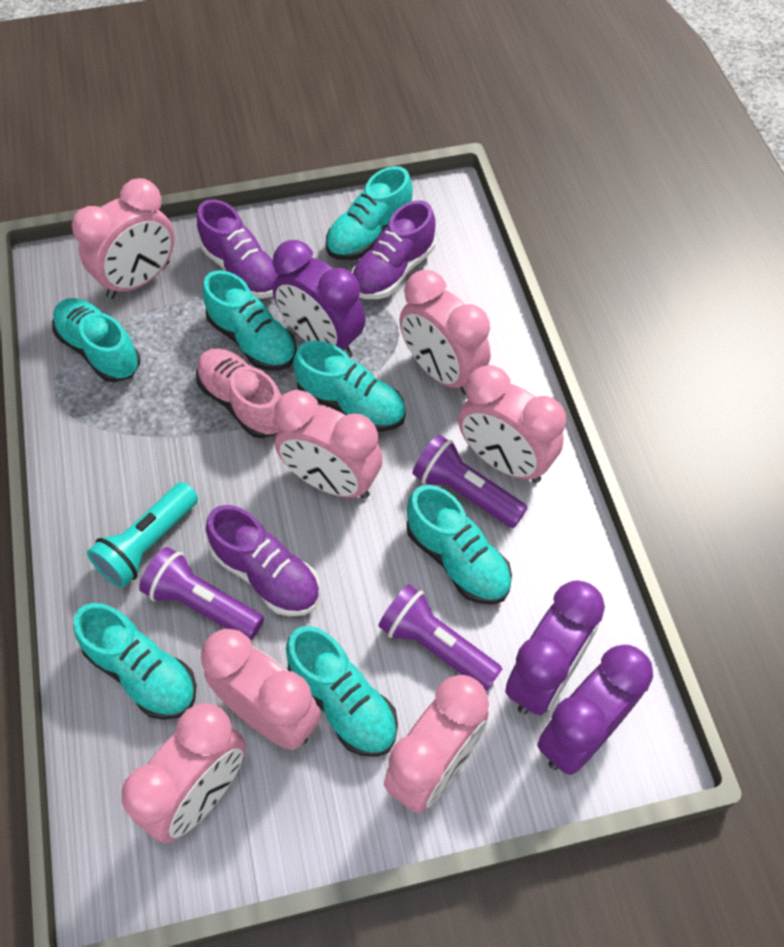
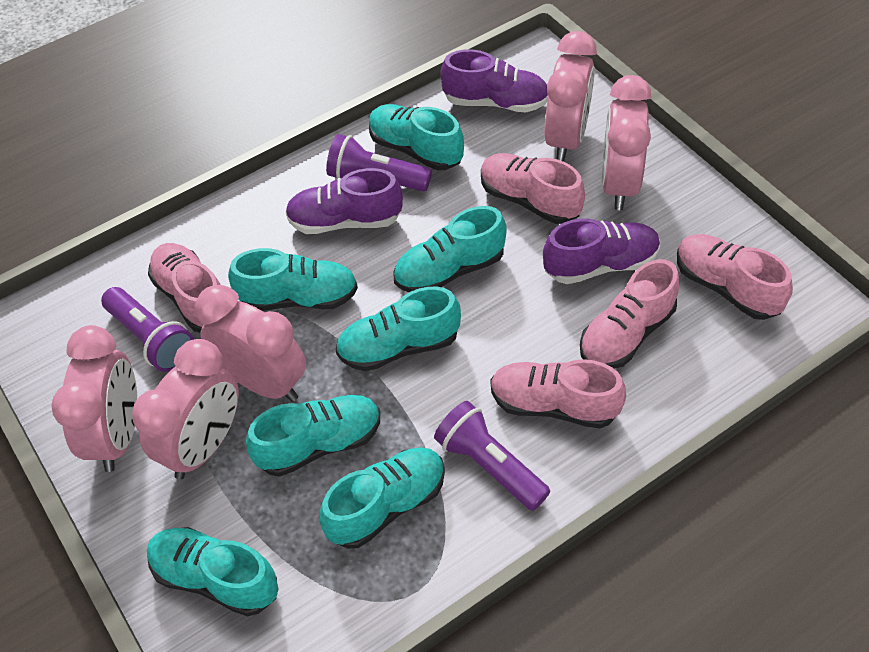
pink clock: 7 -> 5
pink shoe: 1 -> 5
purple clock: 3 -> 0
turquoise flashlight: 1 -> 0

